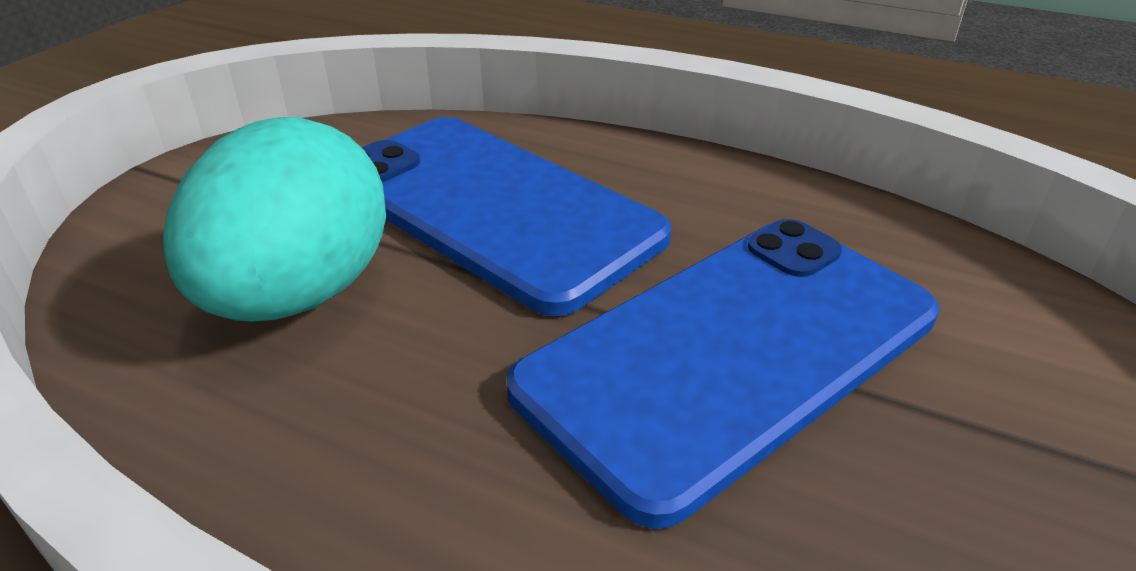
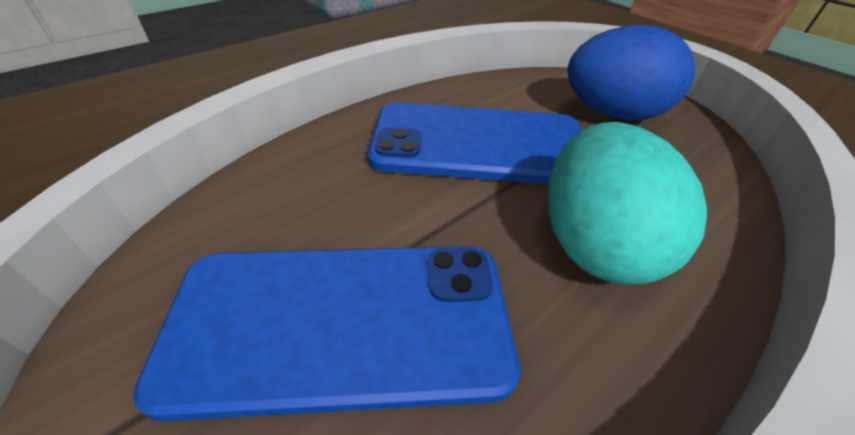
blue egg: 0 -> 1

